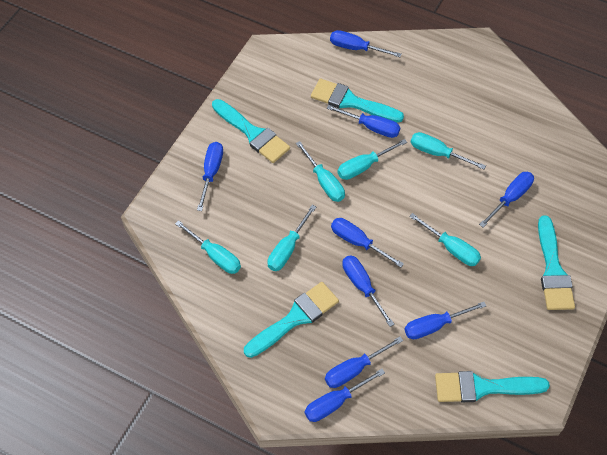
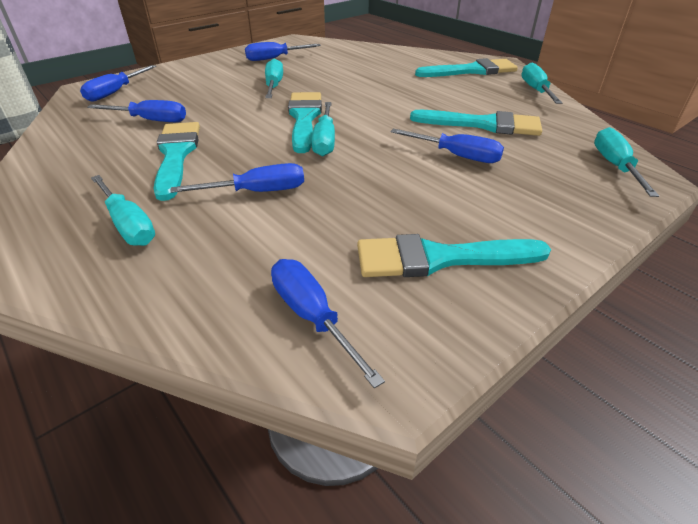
blue screwdriver: 9 -> 6
turquoise screwdriver: 6 -> 5

